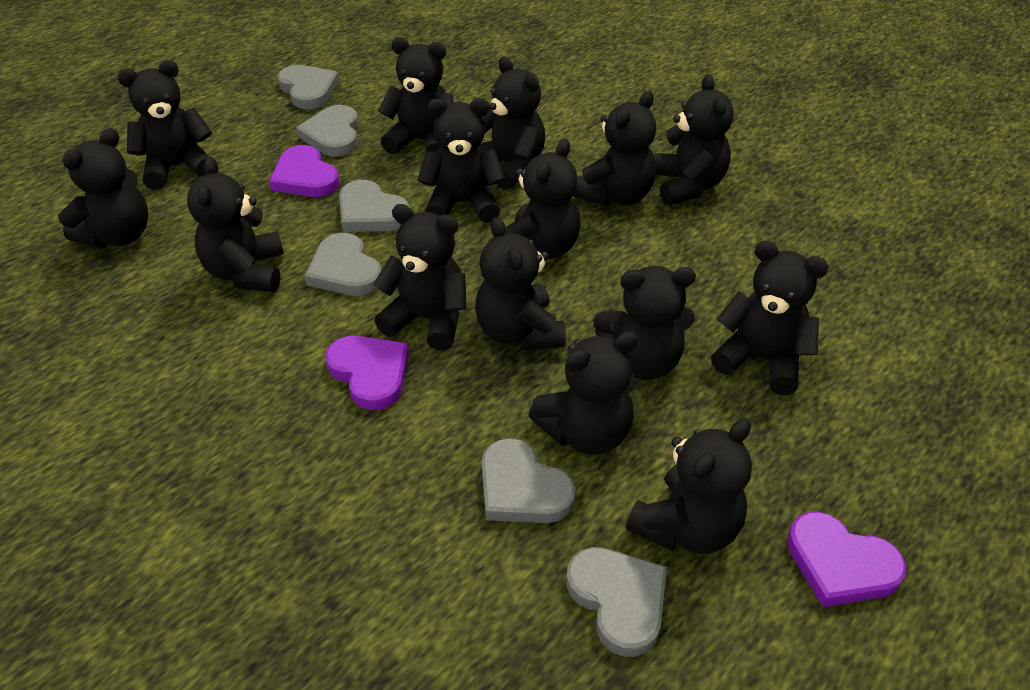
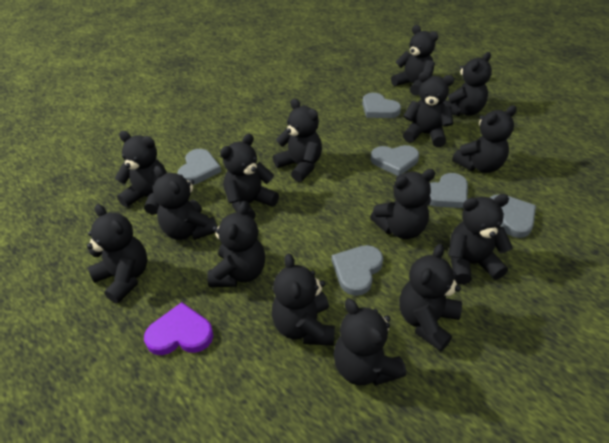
purple heart: 3 -> 1

